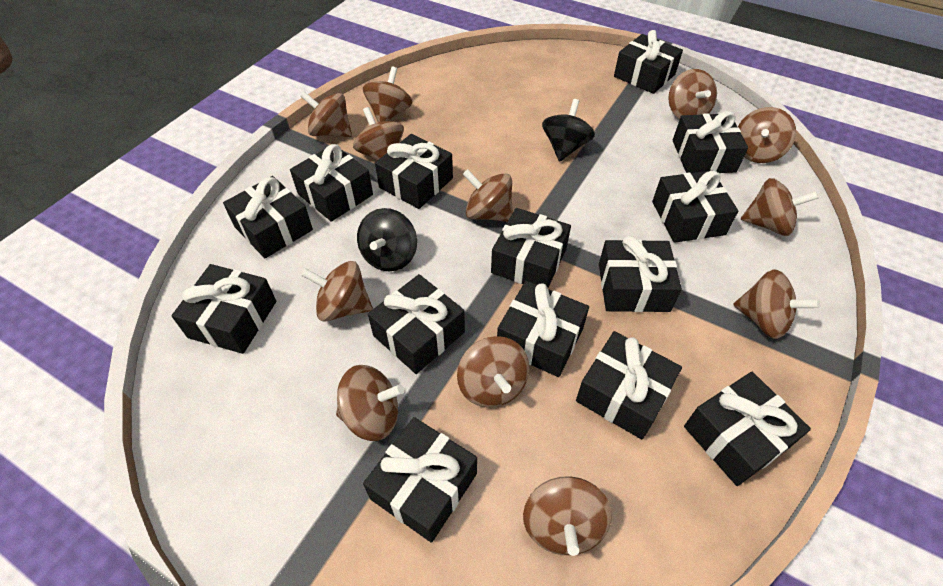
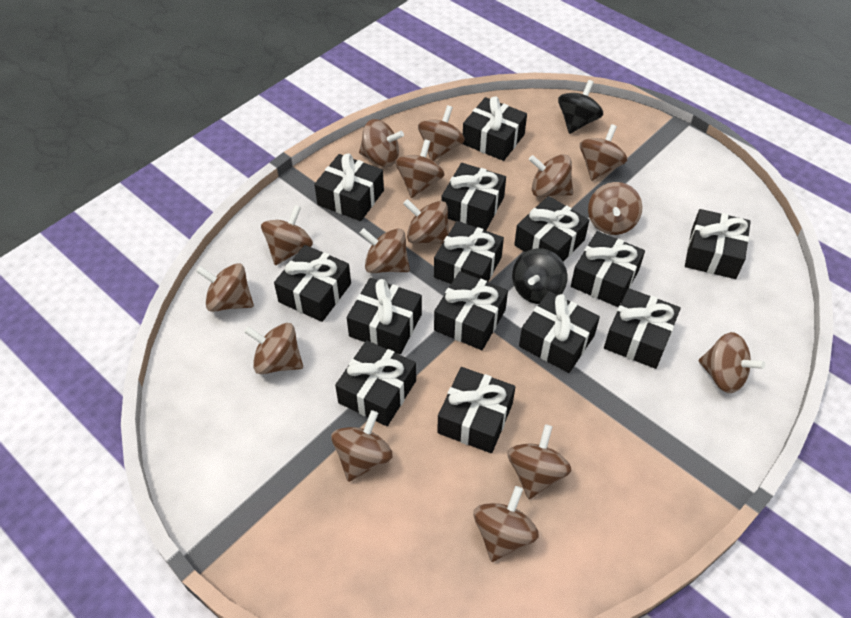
brown spinning top: 12 -> 15

